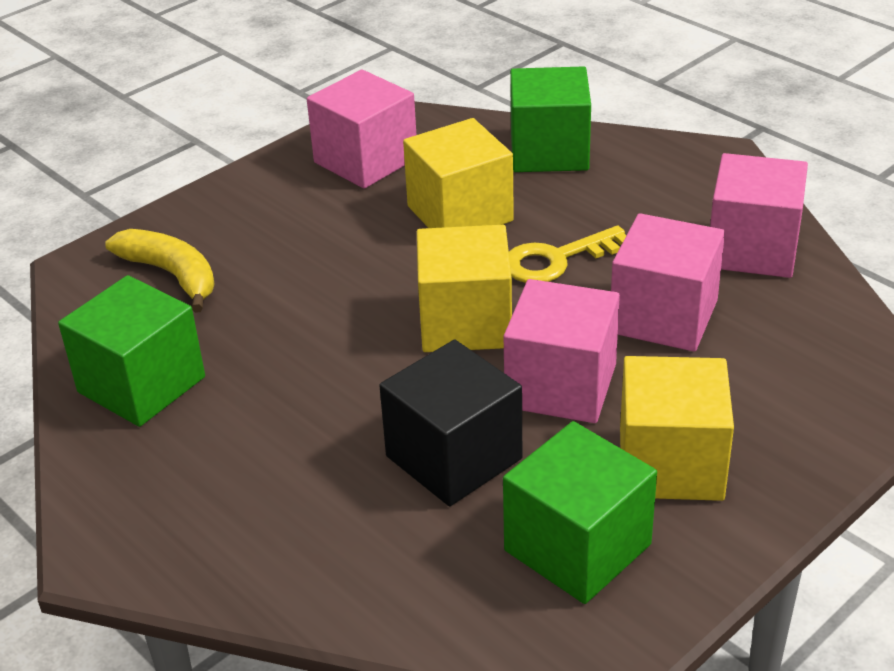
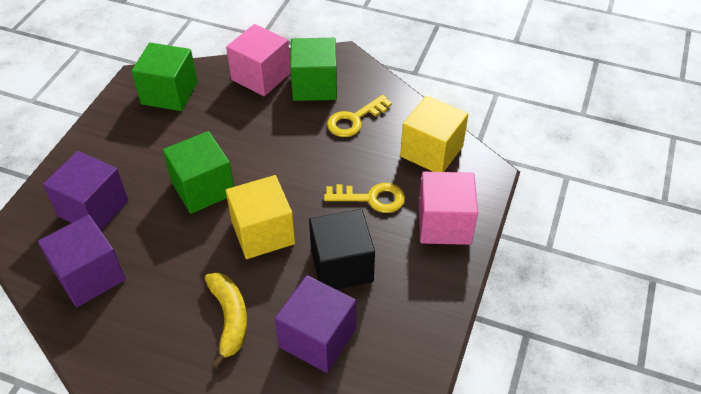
pink cube: 4 -> 2
purple cube: 0 -> 3
yellow cube: 3 -> 2
yellow key: 1 -> 2

